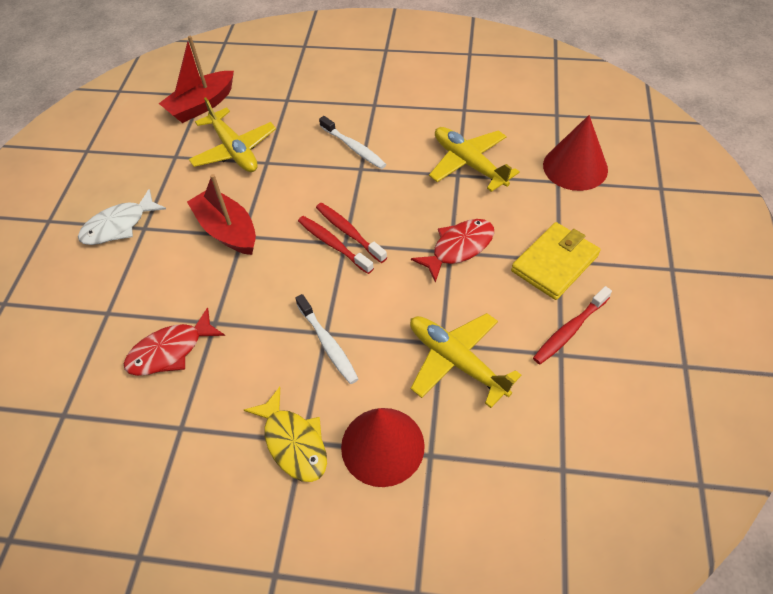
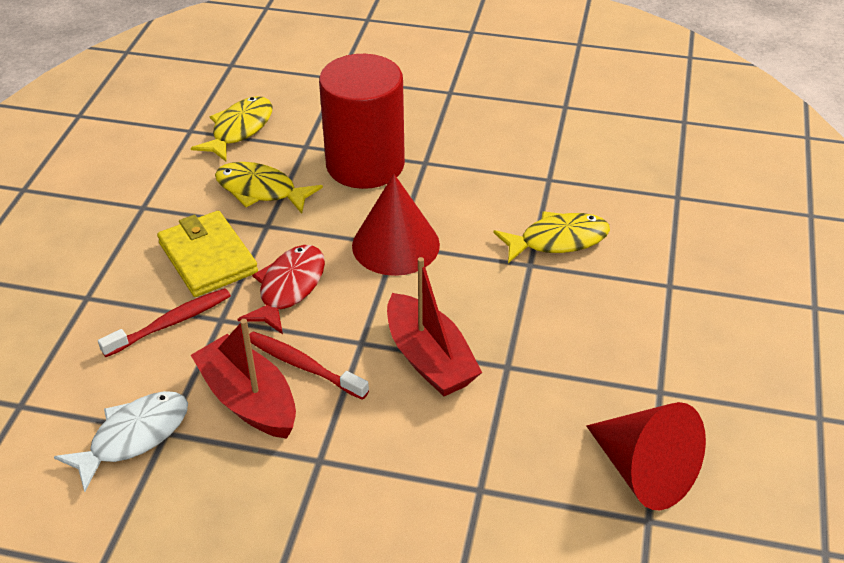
red cylinder: 0 -> 1
red fish: 2 -> 1
red toothbrush: 3 -> 2
white toothbrush: 2 -> 0
yellow fish: 1 -> 3
yellow plane: 3 -> 0

